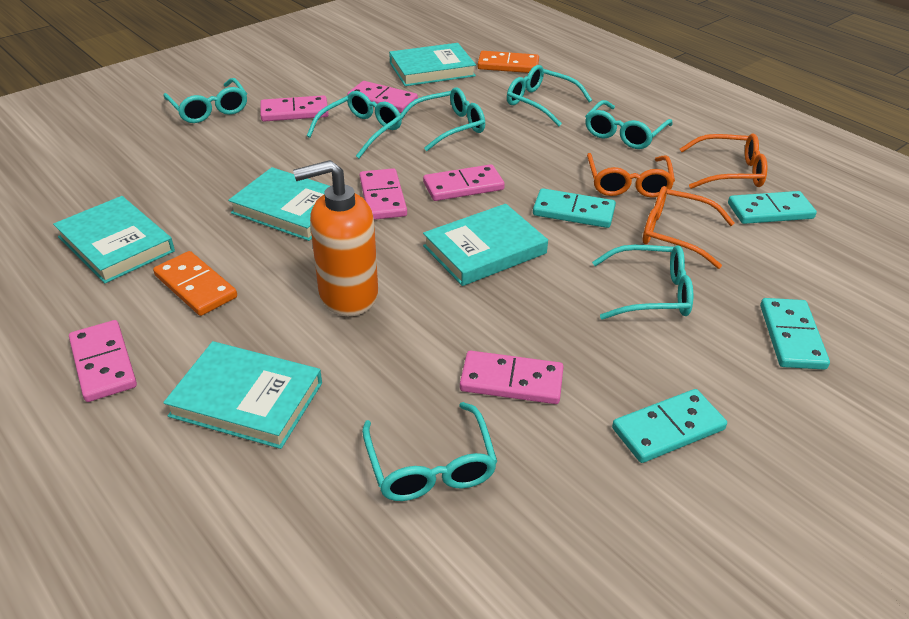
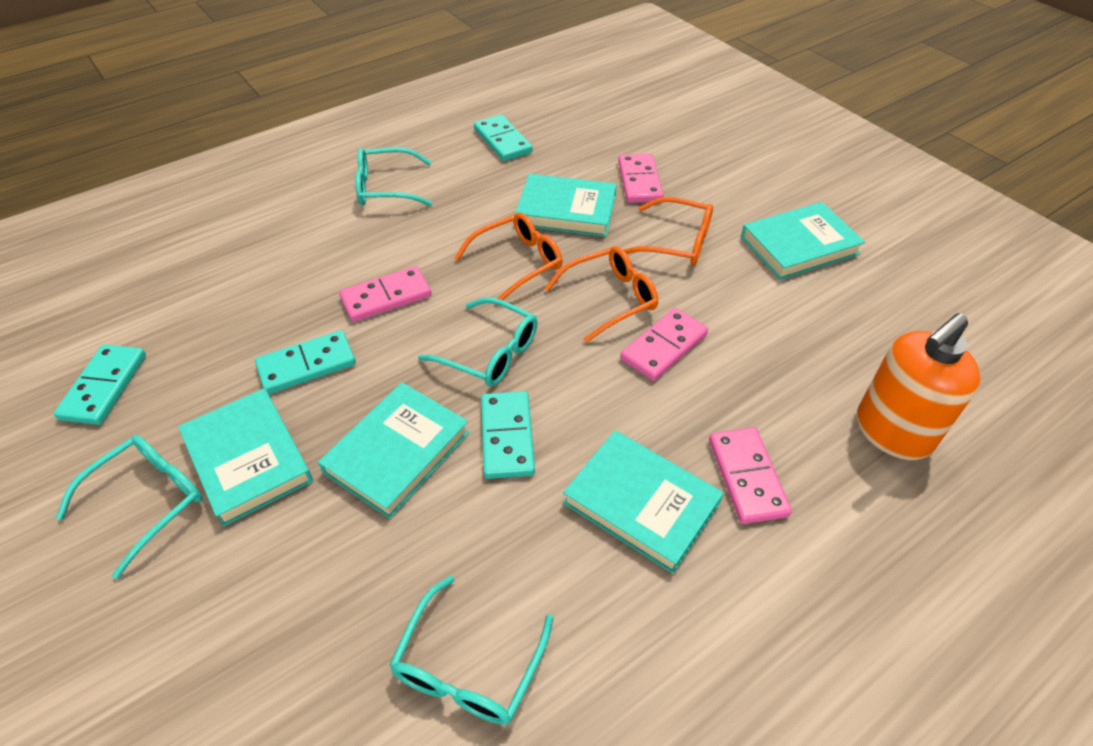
orange domino: 2 -> 0
pink domino: 6 -> 4
turquoise glasses: 7 -> 4

